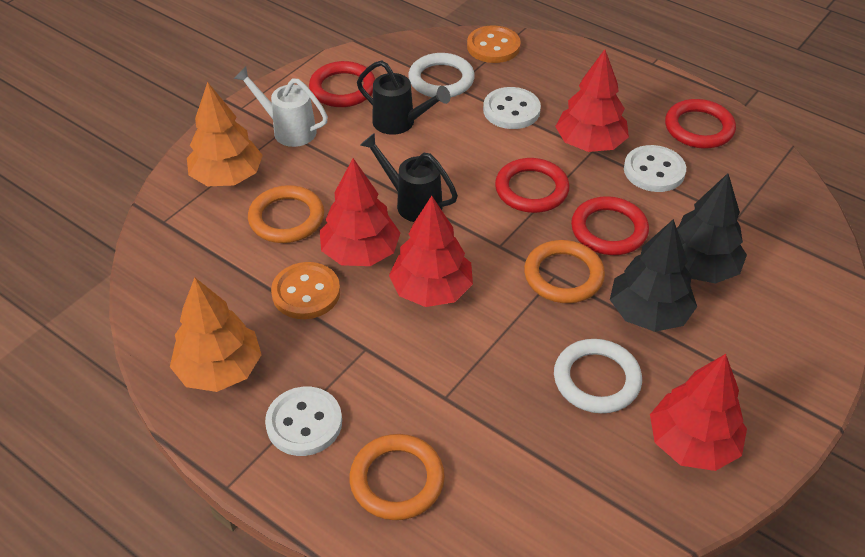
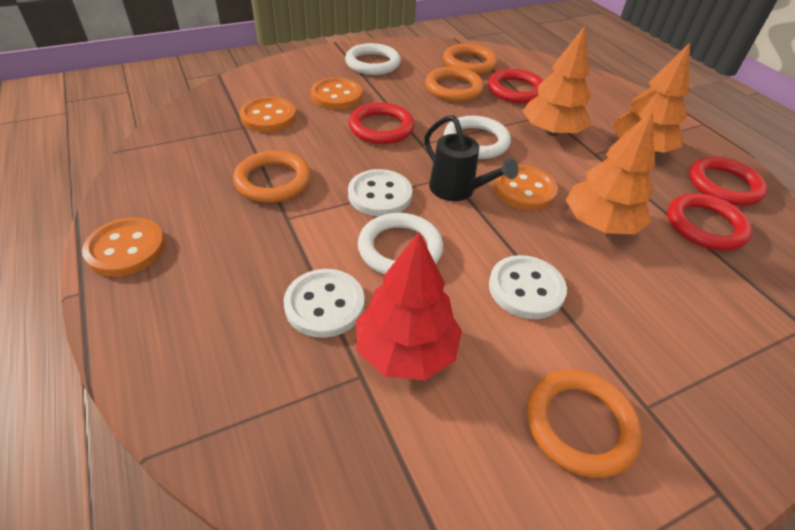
black tree: 2 -> 0
black watering can: 2 -> 1
orange button: 2 -> 4
orange ring: 3 -> 4
orange tree: 2 -> 3
red tree: 4 -> 1
white ring: 2 -> 3
white watering can: 1 -> 0

